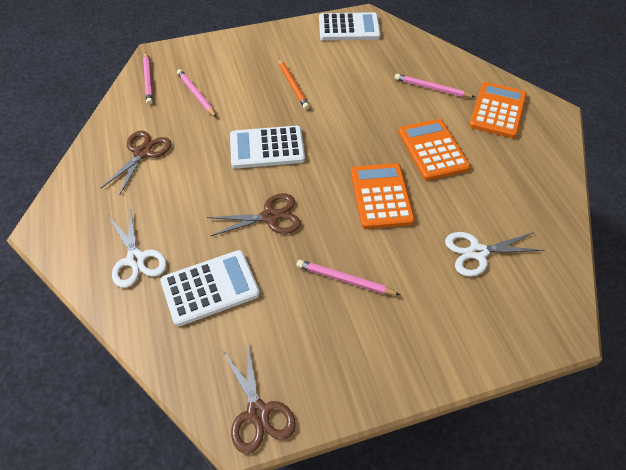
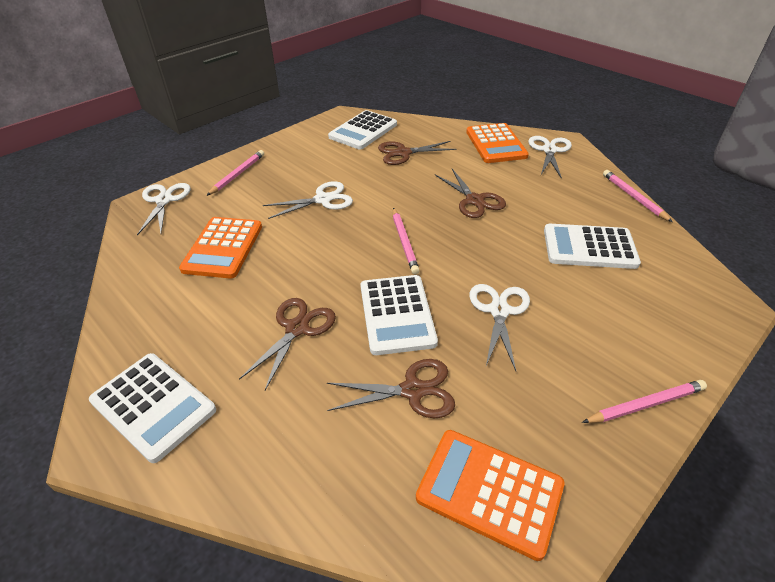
brown scissors: 3 -> 4
orange pencil: 1 -> 0
white calculator: 3 -> 4
white scissors: 2 -> 4

